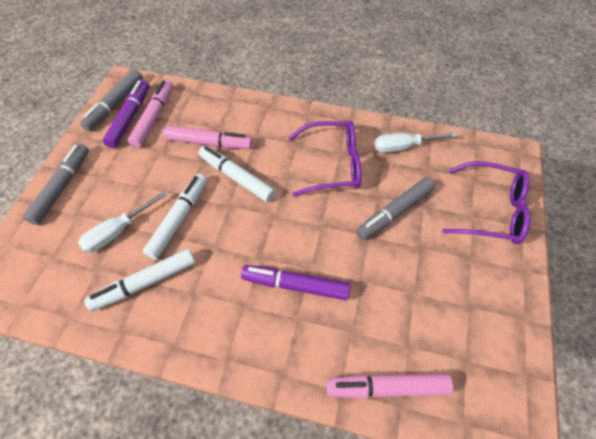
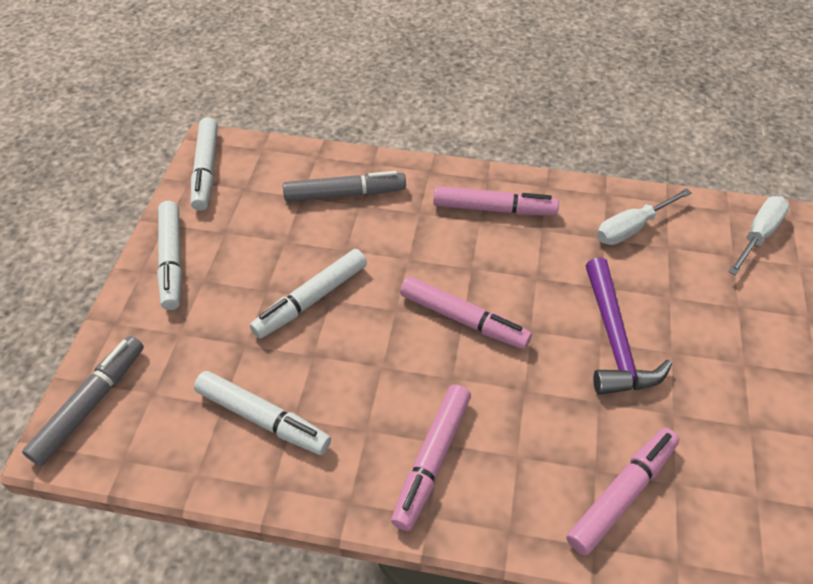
grey marker: 3 -> 2
pink marker: 3 -> 4
purple glasses: 2 -> 0
purple hammer: 0 -> 1
purple marker: 2 -> 0
white marker: 3 -> 4

